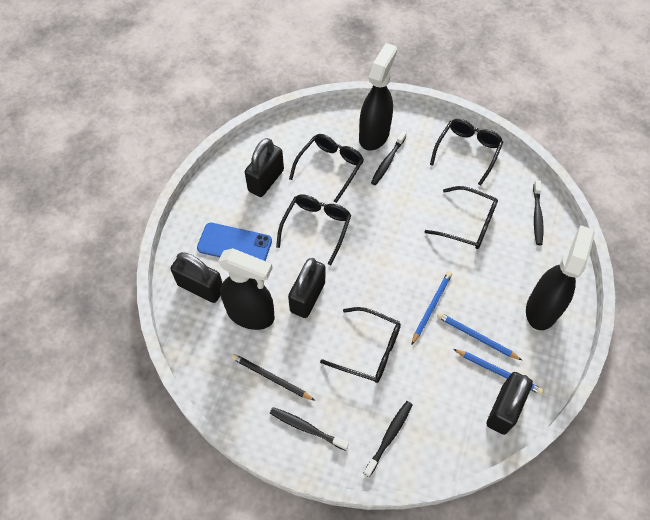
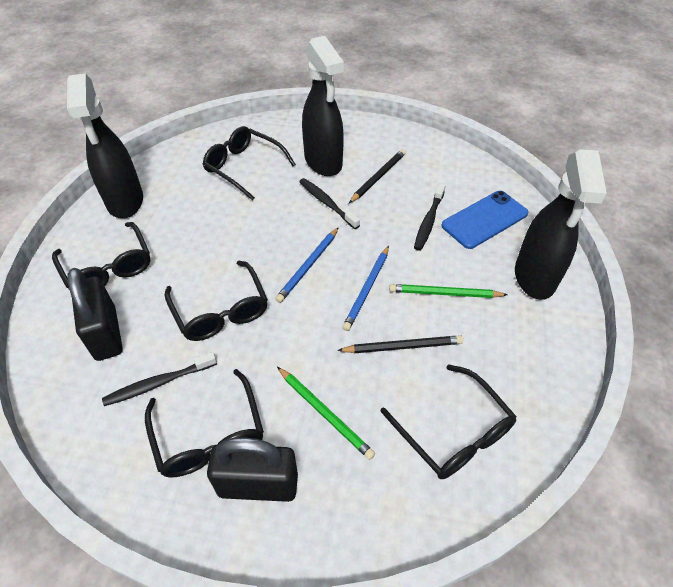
black padlock: 4 -> 2
black pencil: 1 -> 2
black toothbrush: 4 -> 3
blue pencil: 3 -> 2
green pencil: 0 -> 2

